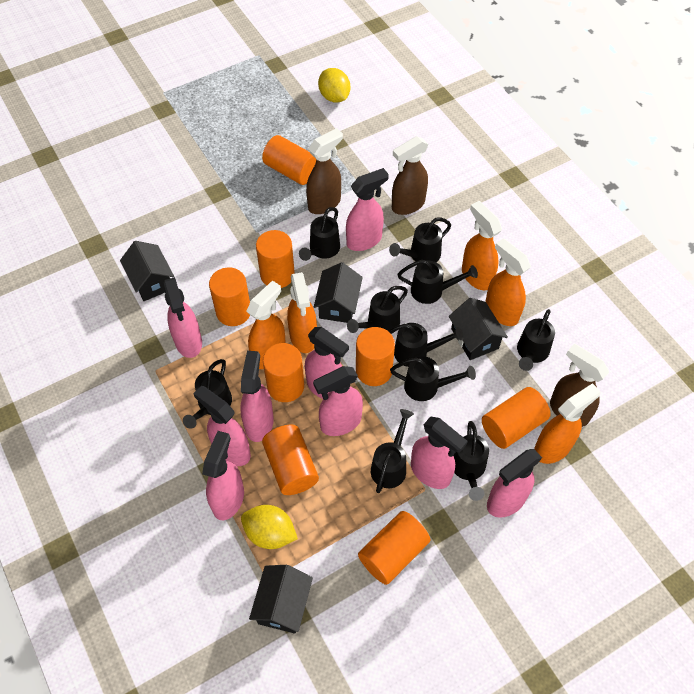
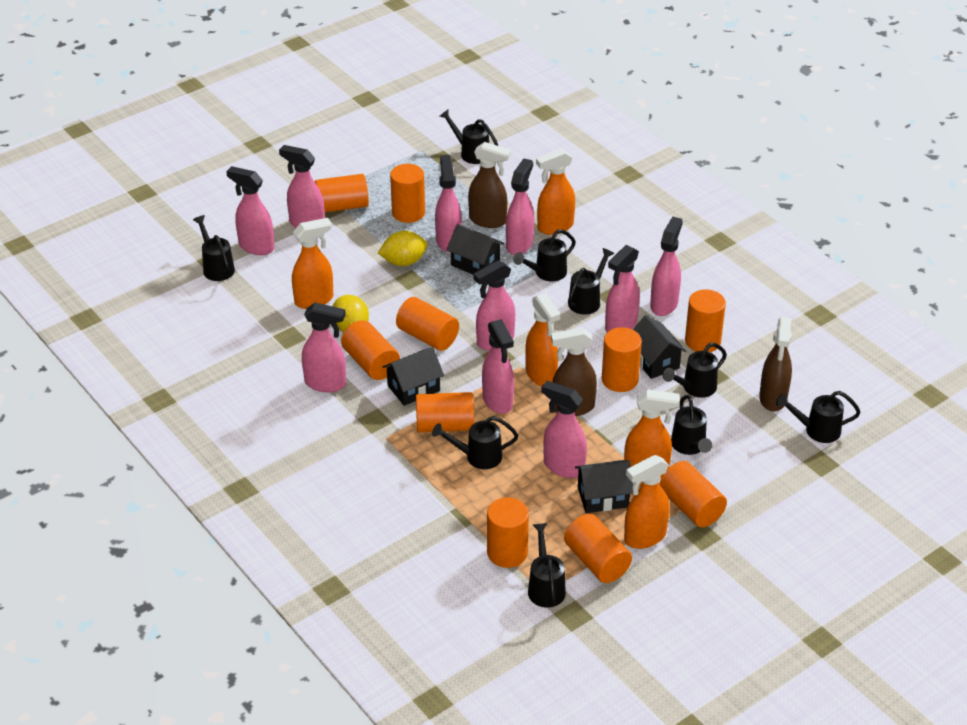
black watering can: 10 -> 9
orange cylinder: 8 -> 10
pink spray bottle: 9 -> 10

